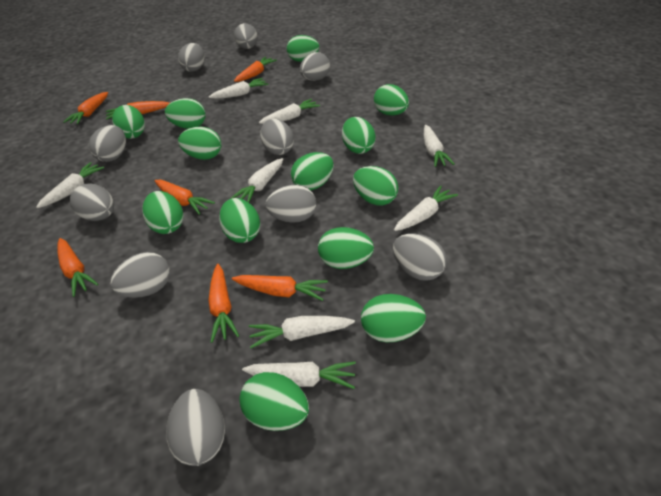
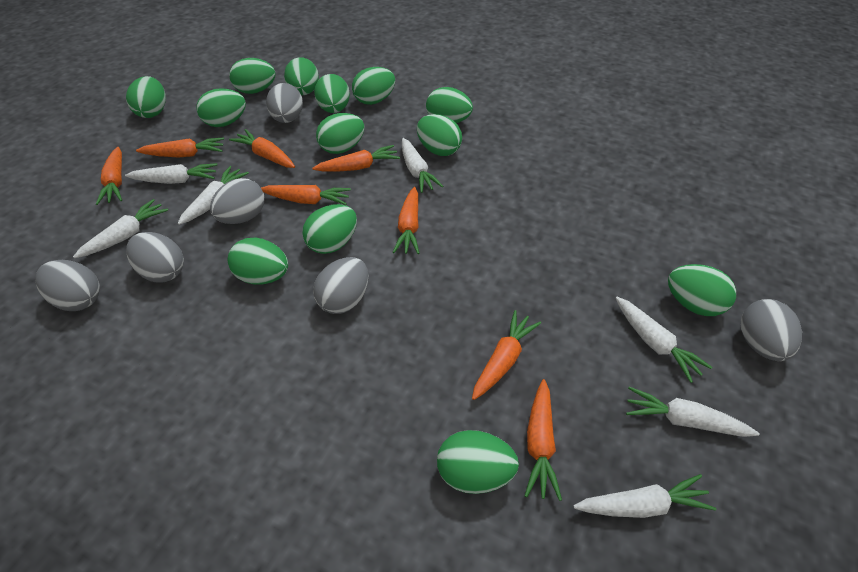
grey egg: 10 -> 6
orange carrot: 7 -> 8
white carrot: 8 -> 7

